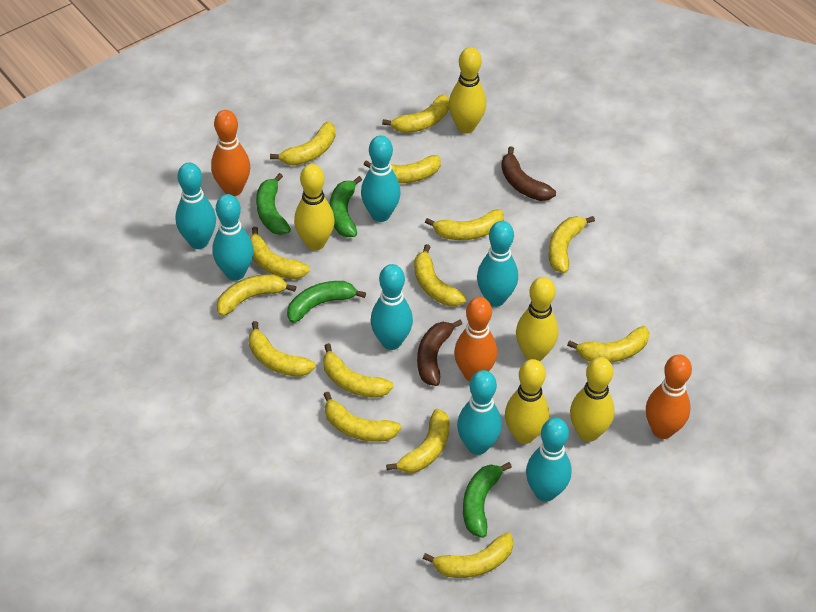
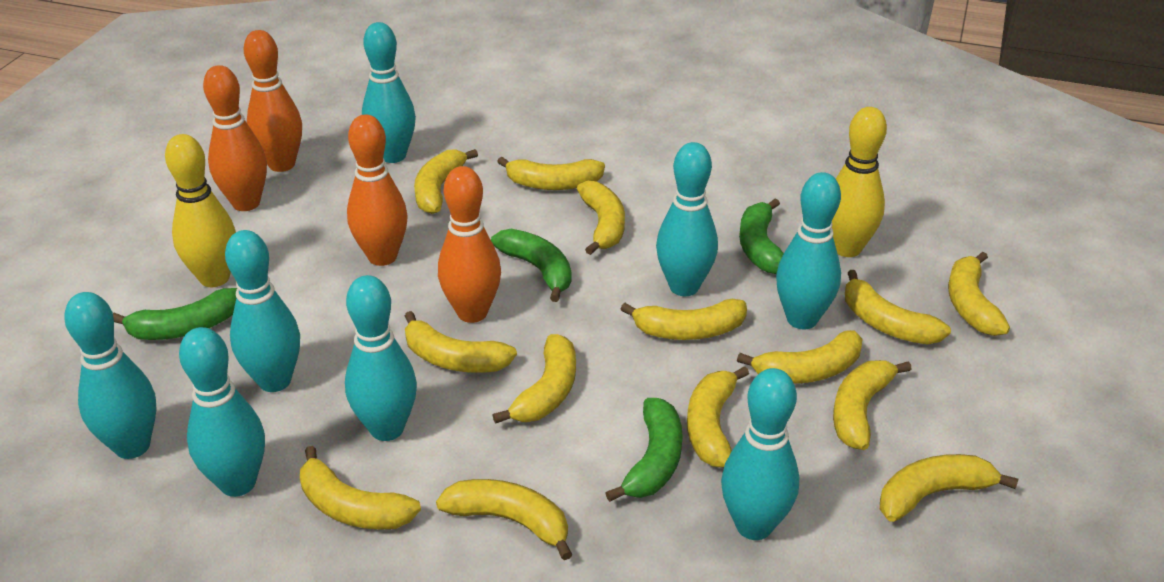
brown banana: 2 -> 0
orange bowling pin: 3 -> 4
turquoise bowling pin: 7 -> 8
yellow bowling pin: 5 -> 2

